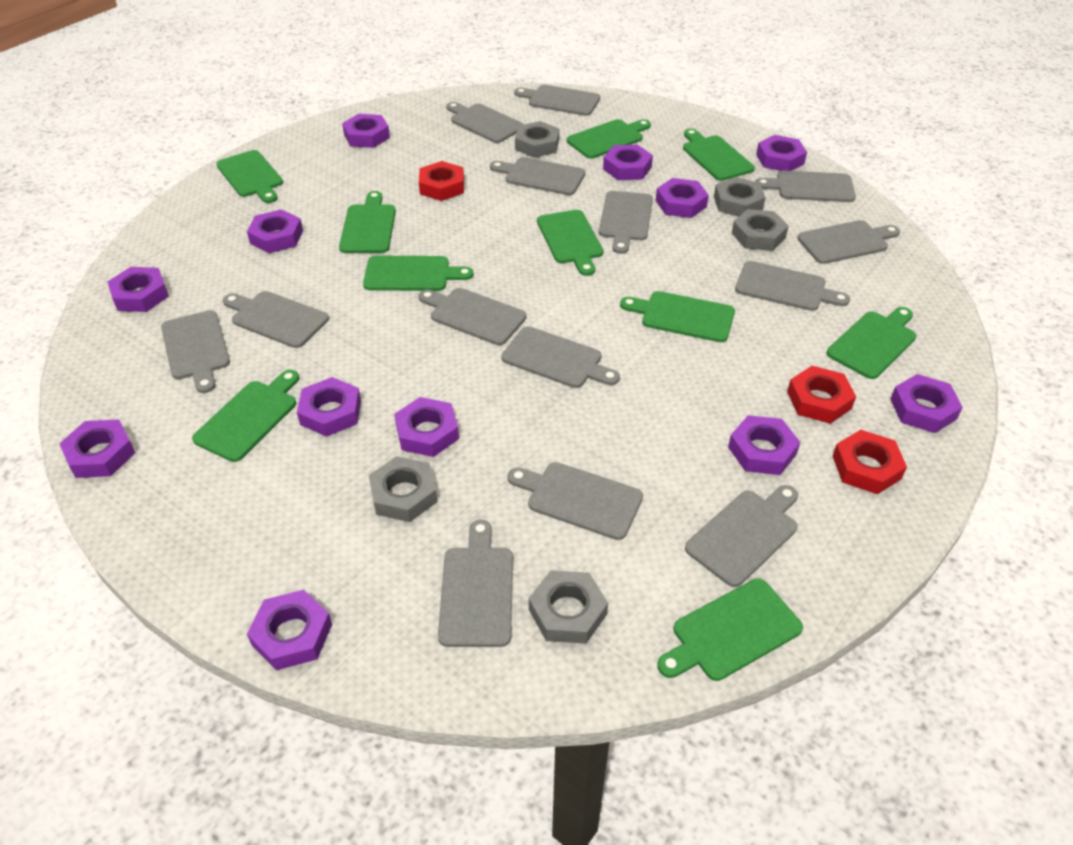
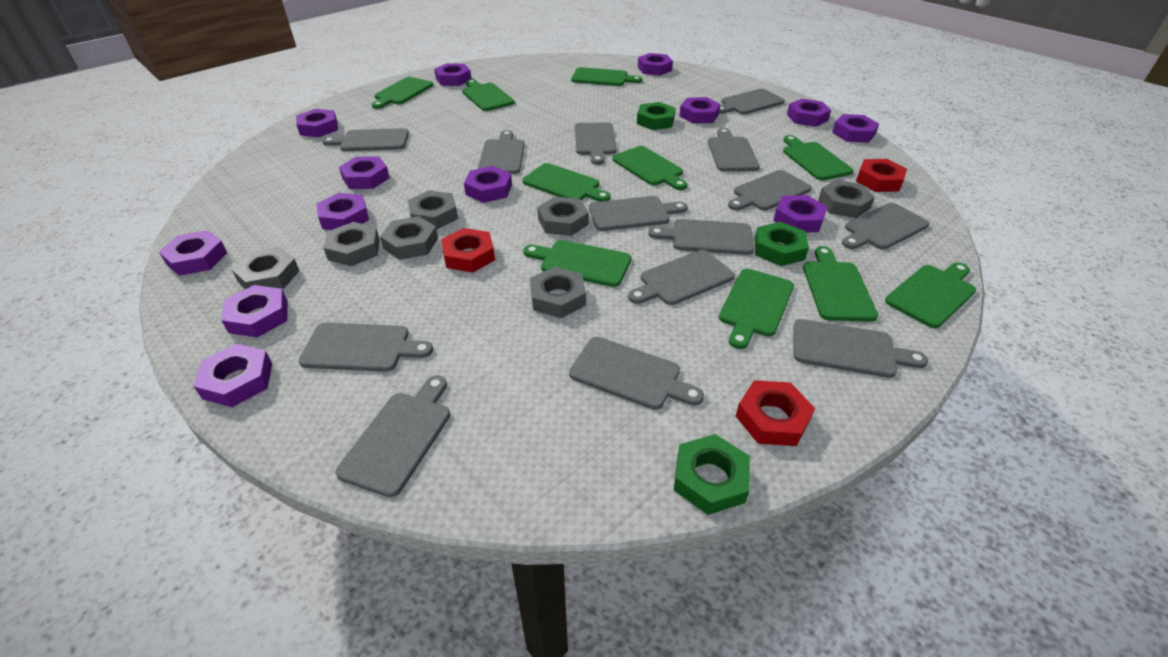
green nut: 0 -> 3
grey nut: 5 -> 7
purple nut: 12 -> 13

